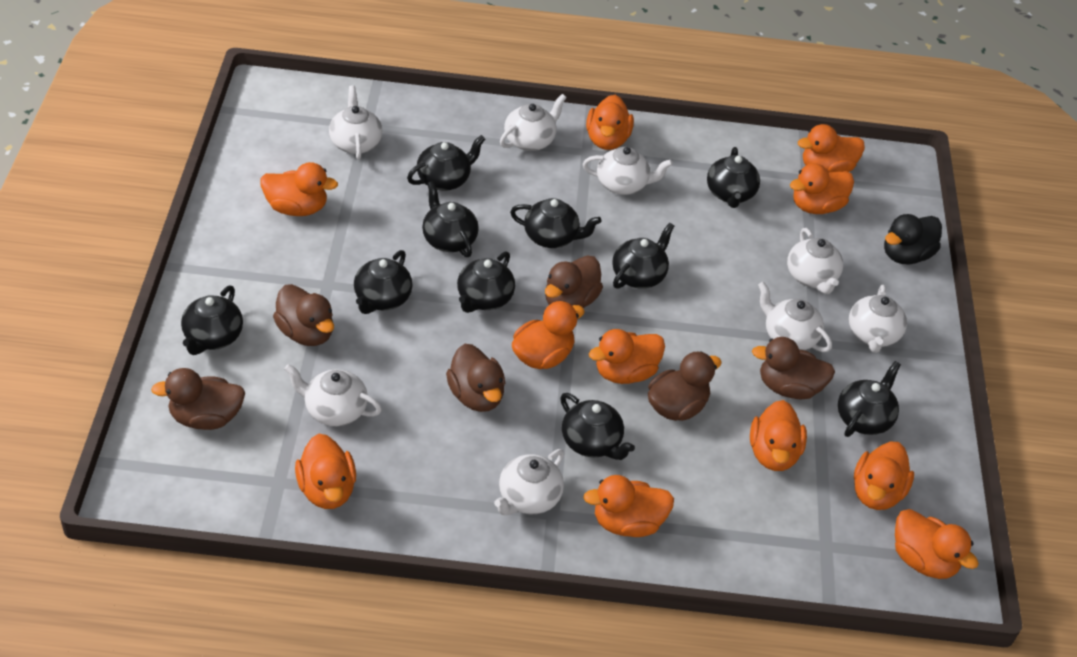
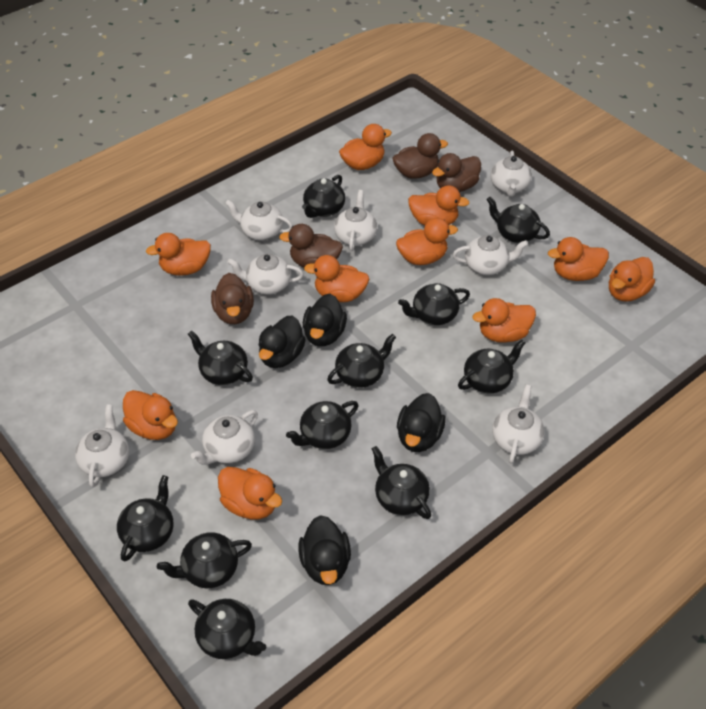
black duck: 1 -> 4
black teapot: 10 -> 11
brown duck: 6 -> 4
orange duck: 11 -> 10

